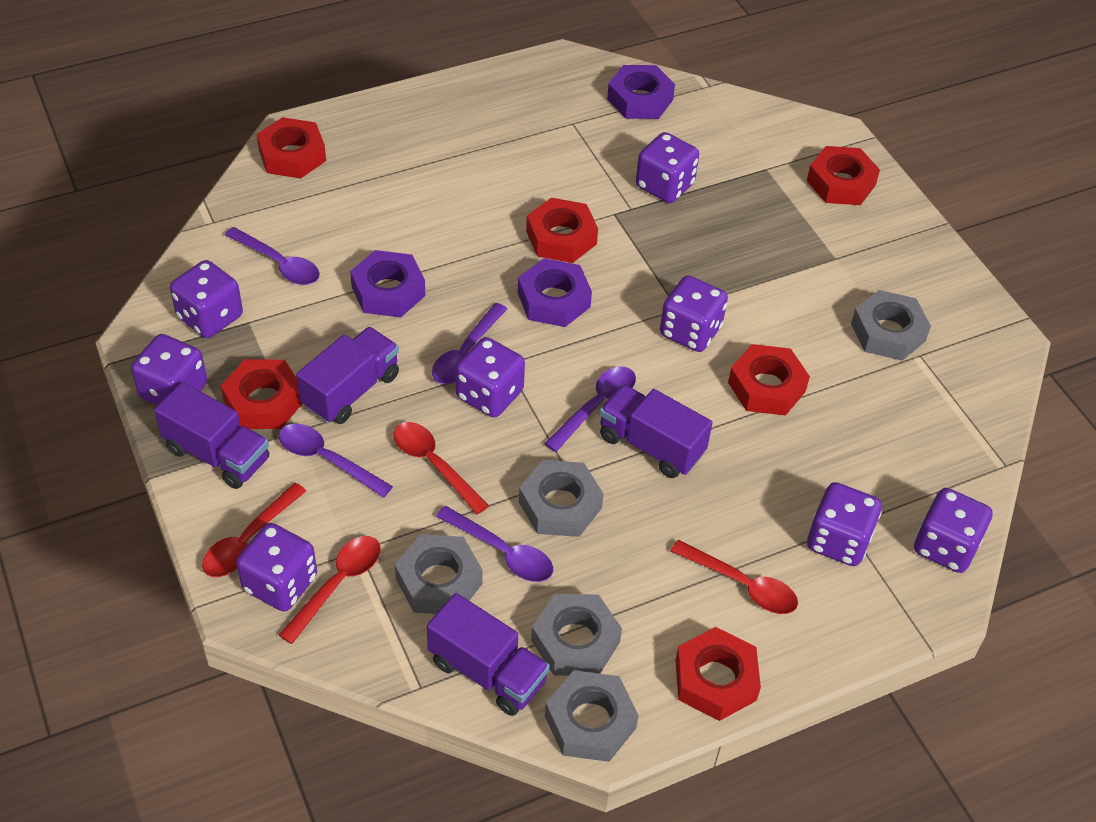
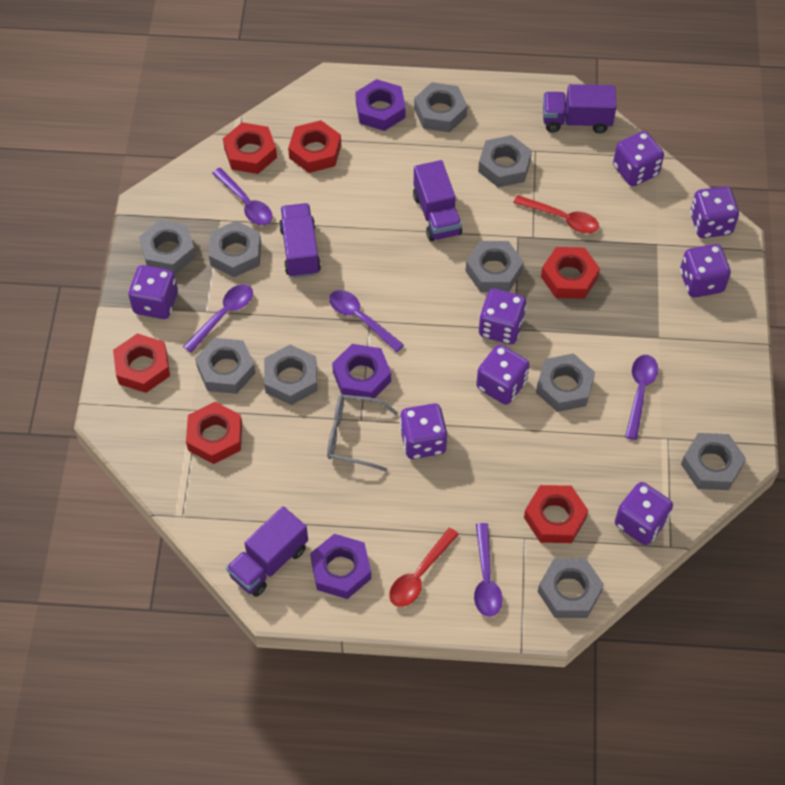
grey glasses: 0 -> 1
grey nut: 5 -> 10
red spoon: 4 -> 2

